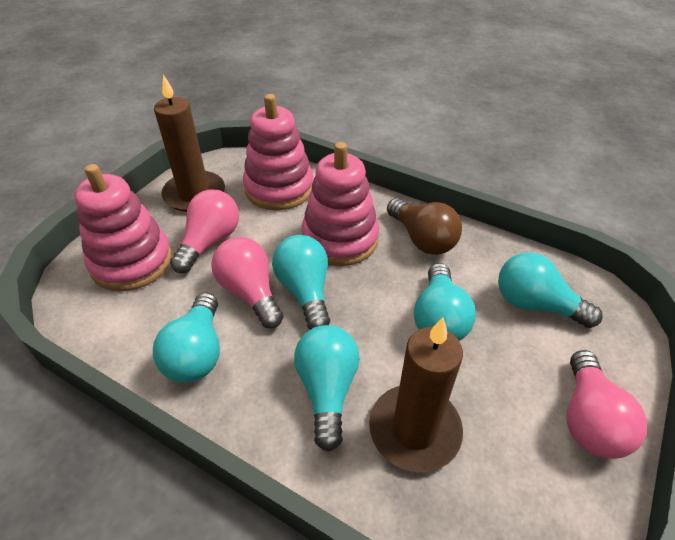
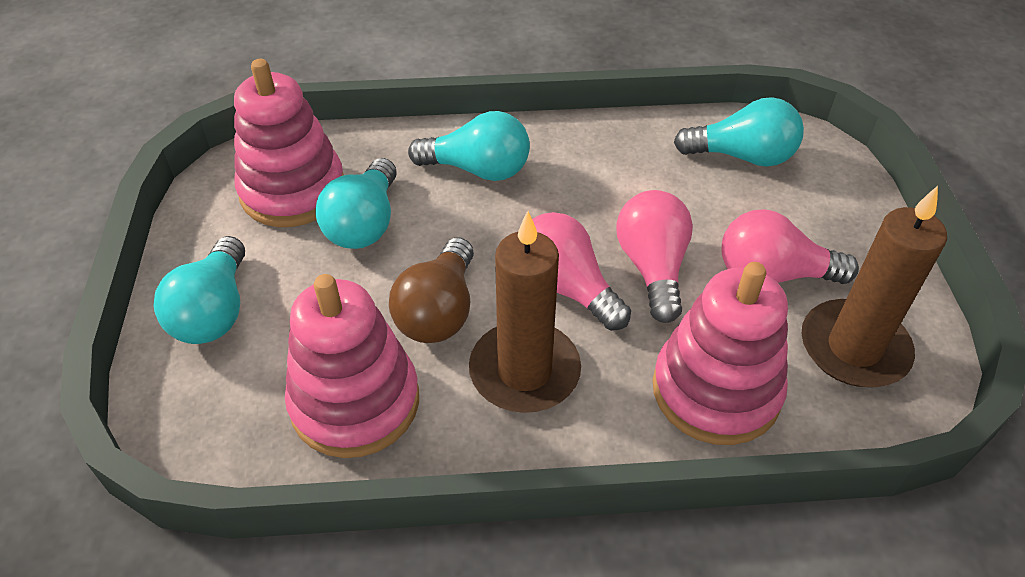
turquoise light bulb: 5 -> 4

